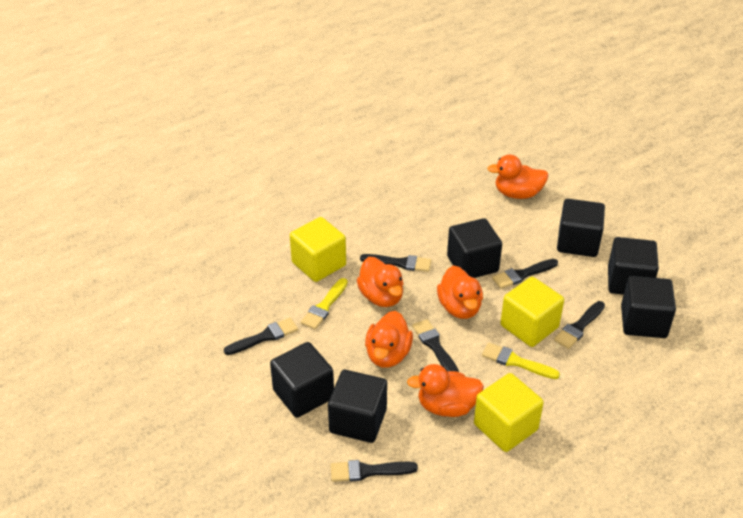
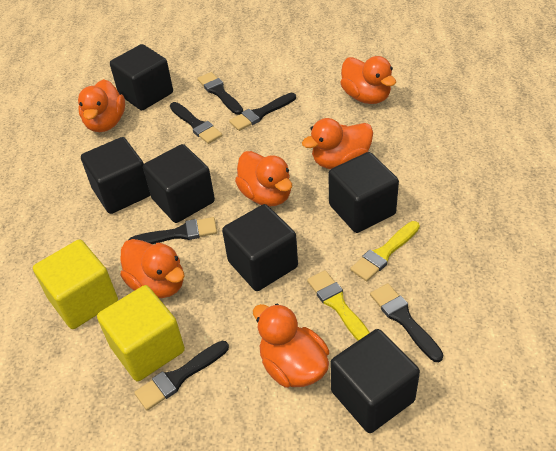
orange duck: 5 -> 6
yellow cube: 3 -> 2

